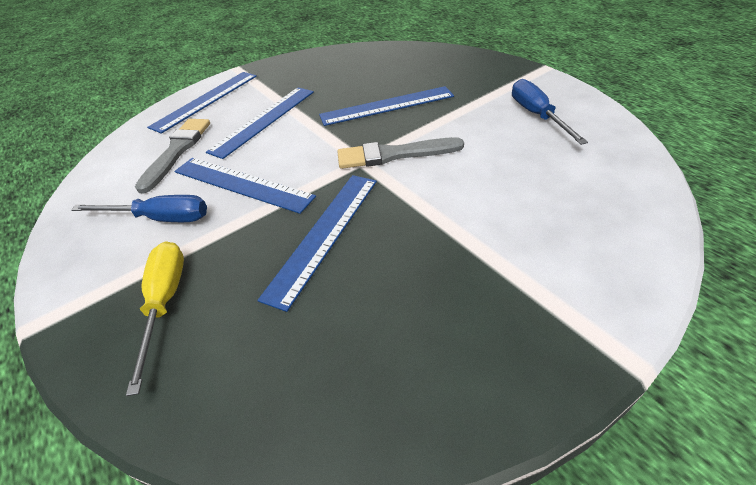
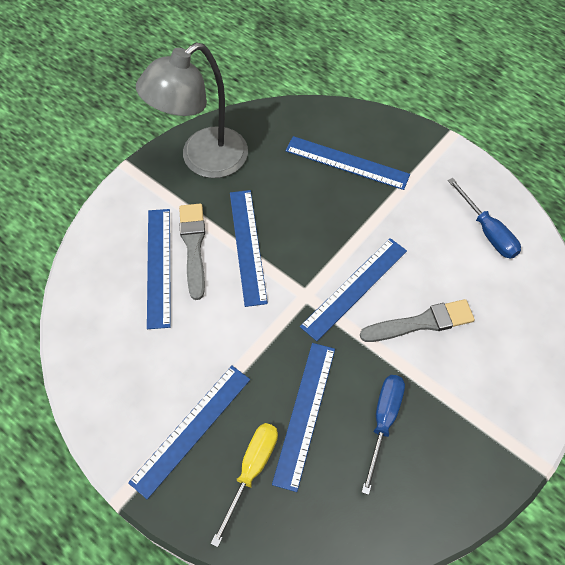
blue ruler: 5 -> 6
grey lamp: 0 -> 1

